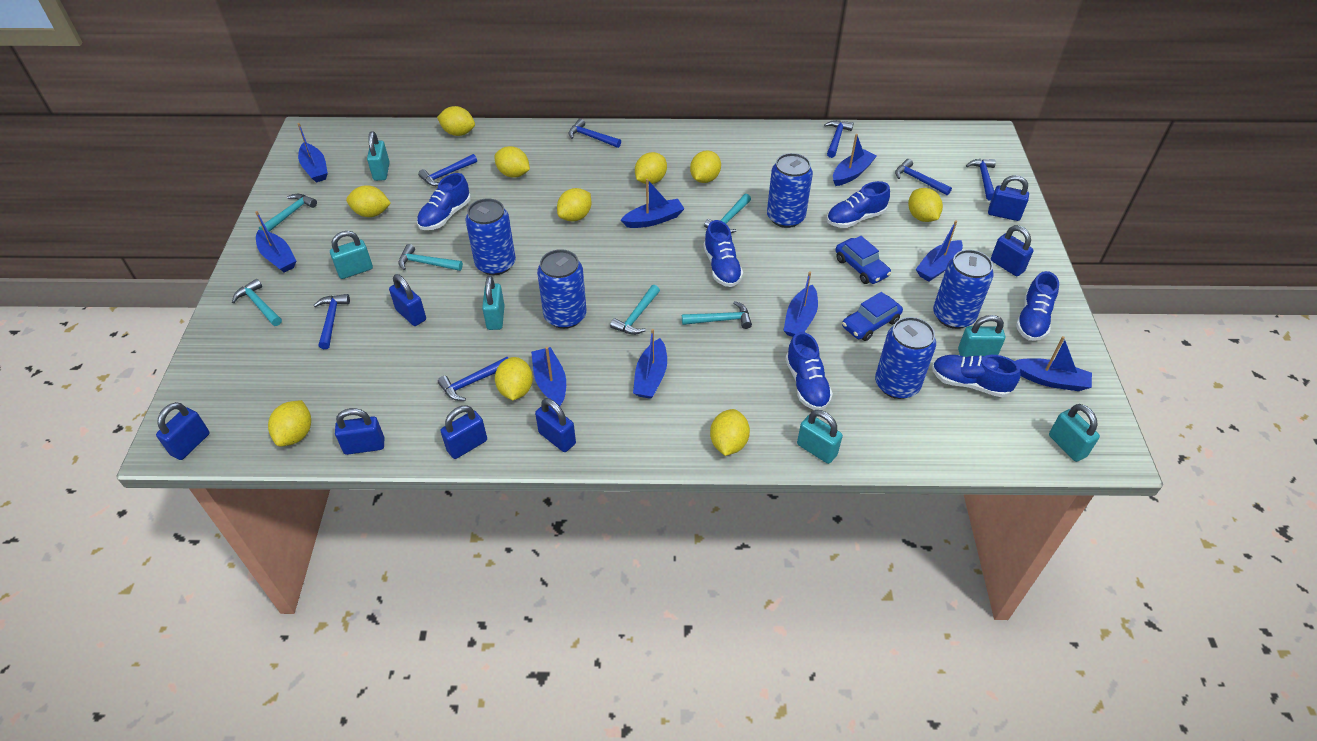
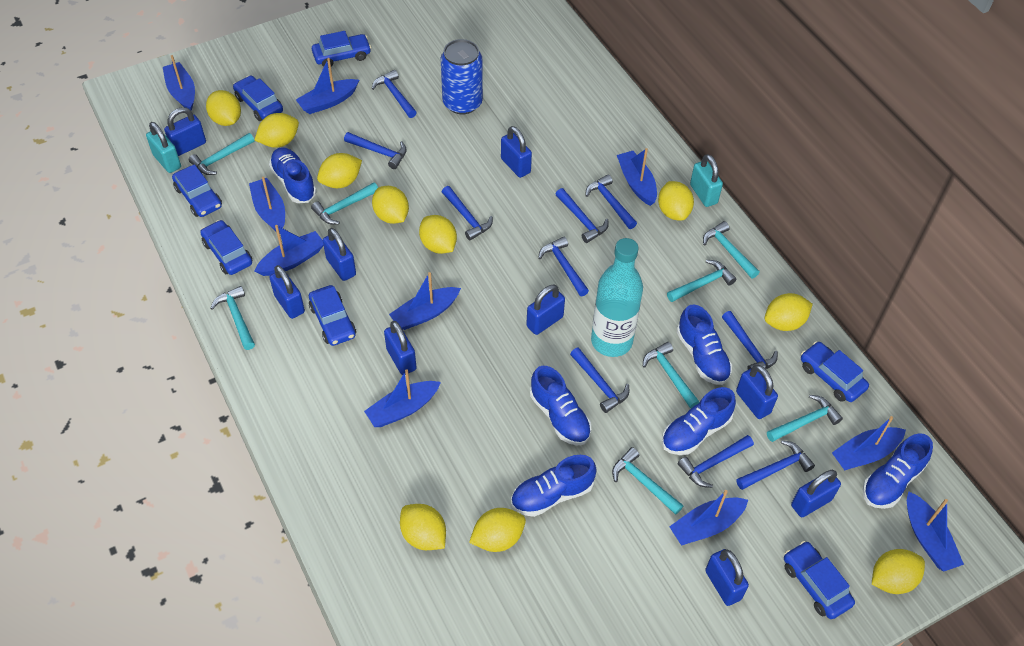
blue boat: 9 -> 10
blue can: 5 -> 1
blue car: 2 -> 7
blue hammer: 7 -> 10
blue padlock: 7 -> 9
turquoise bottle: 0 -> 1
turquoise hammer: 6 -> 8
turquoise padlock: 6 -> 2

